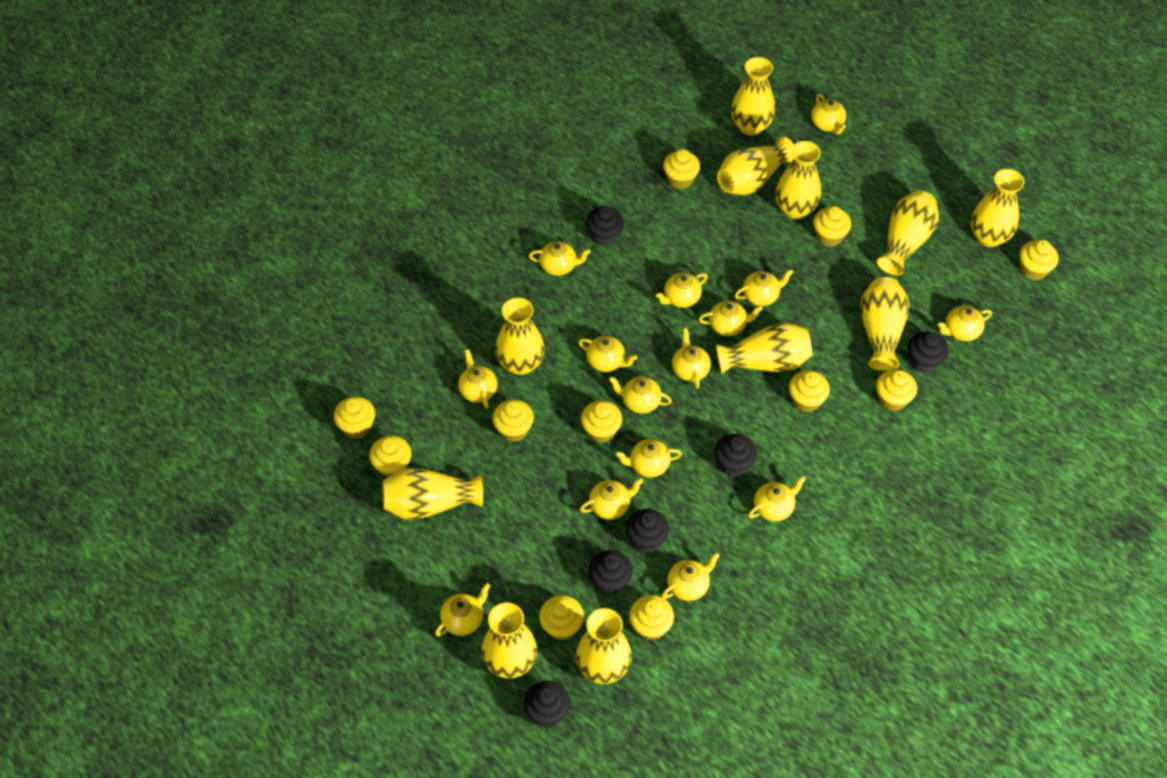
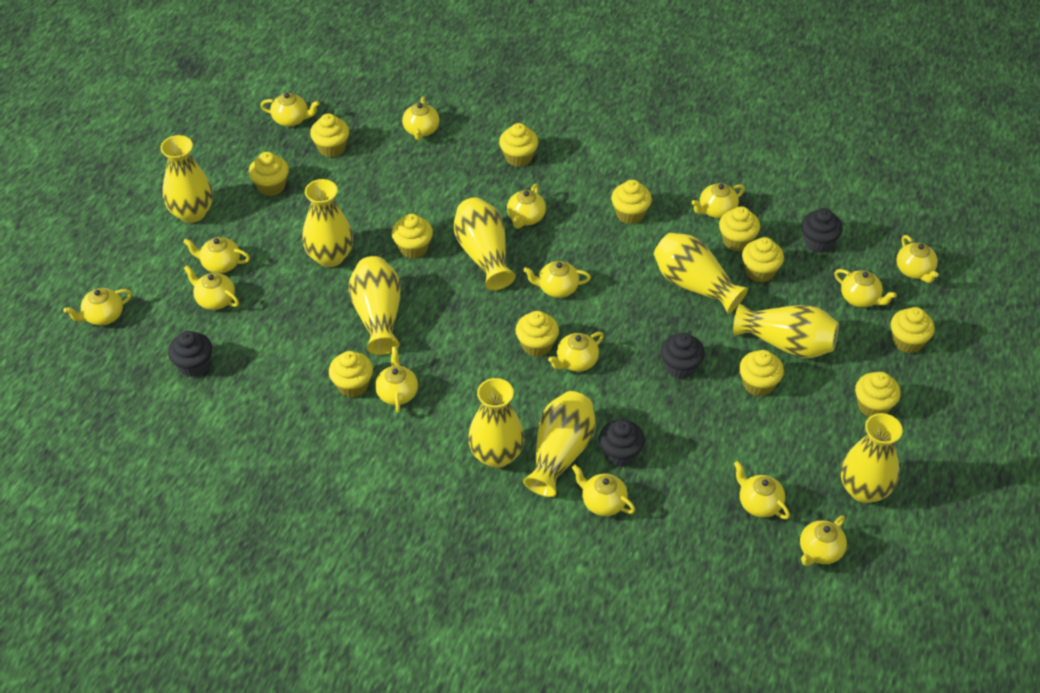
black cupcake: 6 -> 4
yellow cupcake: 11 -> 12
yellow vase: 11 -> 9

